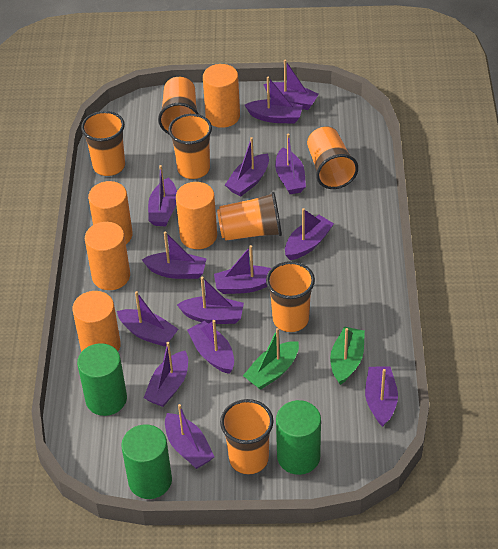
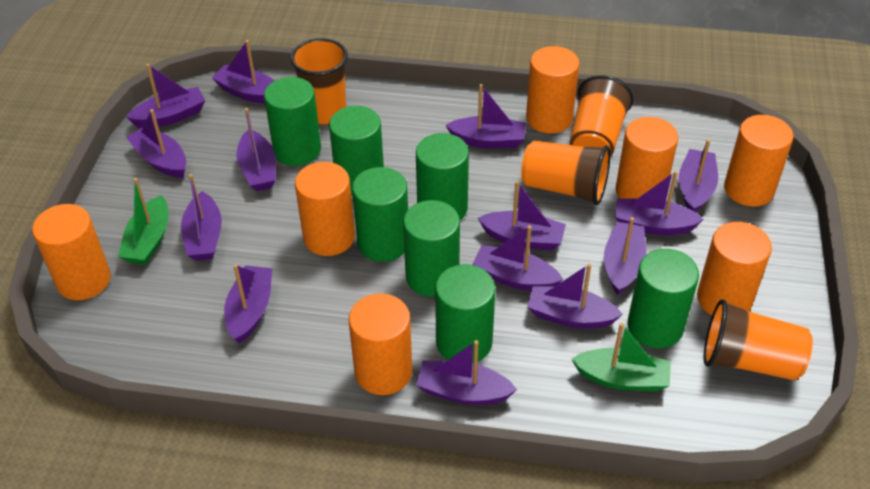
green cylinder: 3 -> 7
orange cup: 7 -> 4
orange cylinder: 5 -> 7

